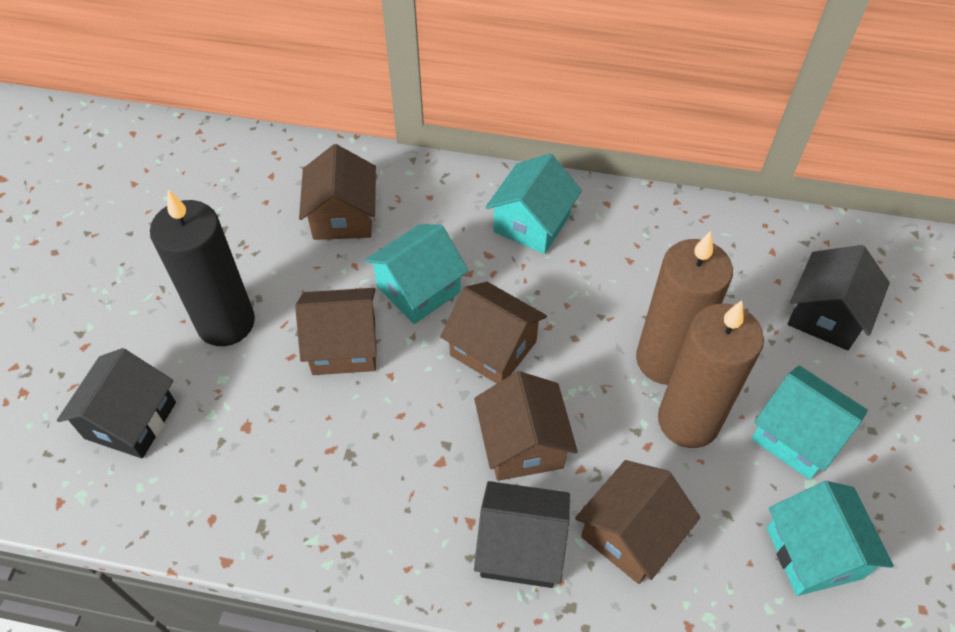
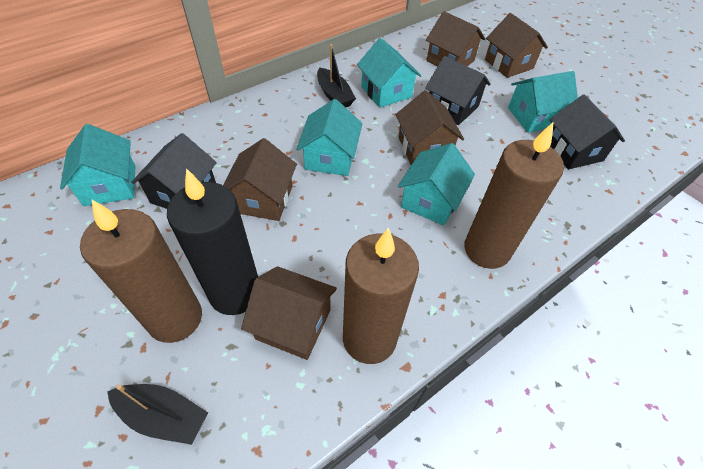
black boat: 0 -> 2
brown candle: 2 -> 3
turquoise house: 4 -> 5

